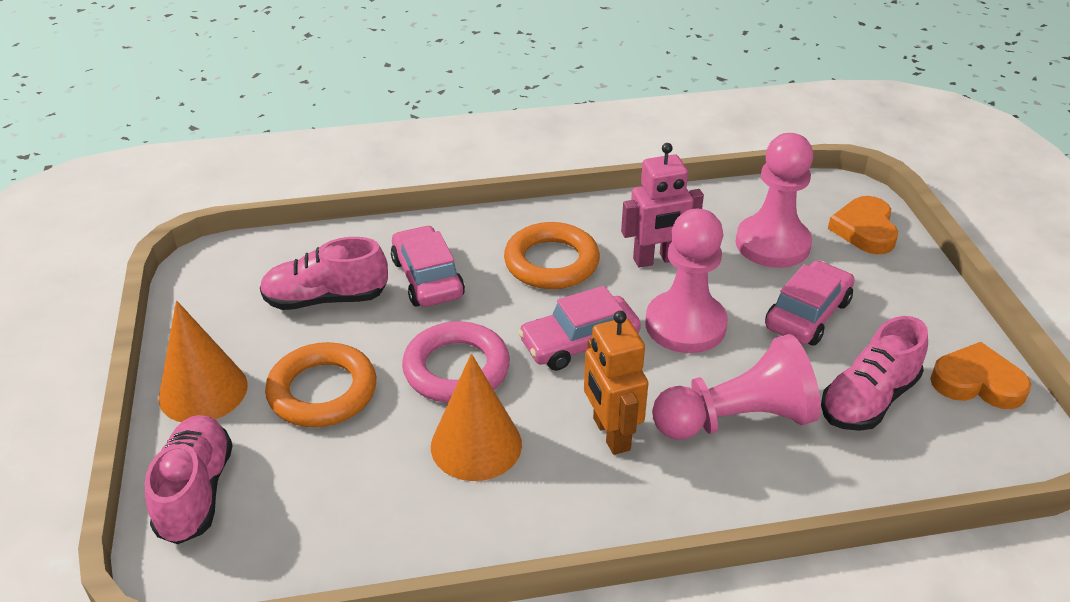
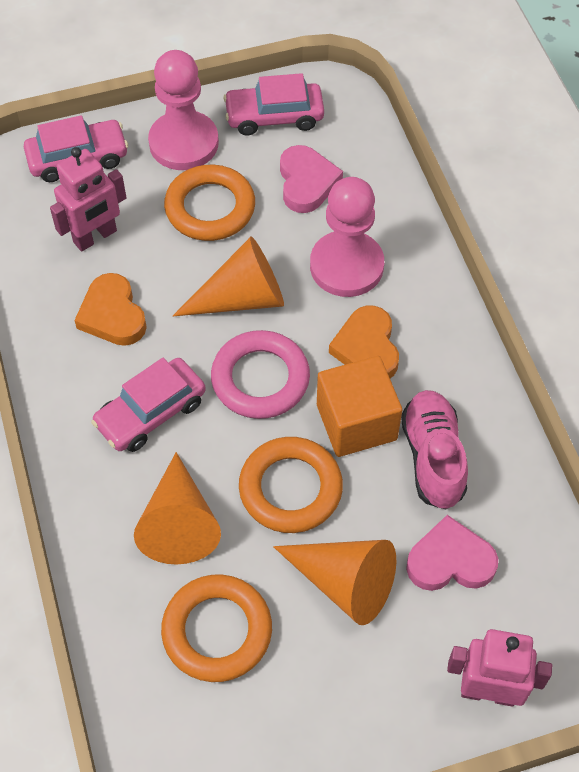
orange cone: 2 -> 3
orange cube: 0 -> 1
orange ring: 2 -> 3
orange robot: 1 -> 0
pink heart: 0 -> 2
pink pawn: 3 -> 2
pink robot: 1 -> 2
pink shoe: 3 -> 1

